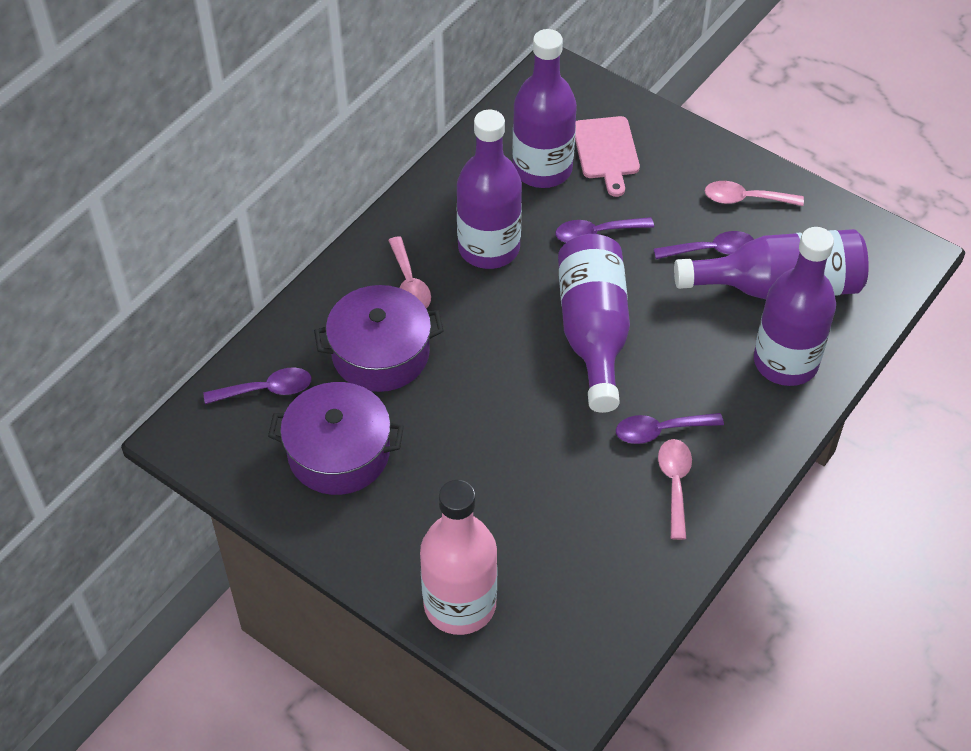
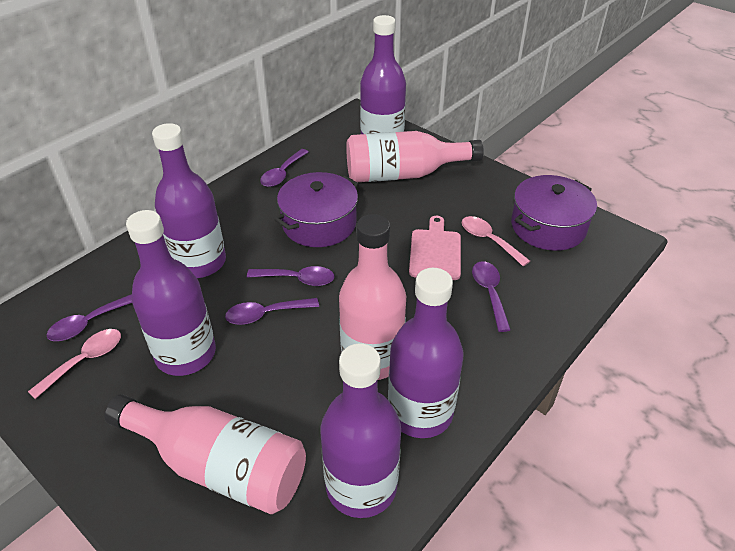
pink bottle: 1 -> 3
pink spoon: 3 -> 2
purple spoon: 4 -> 5

